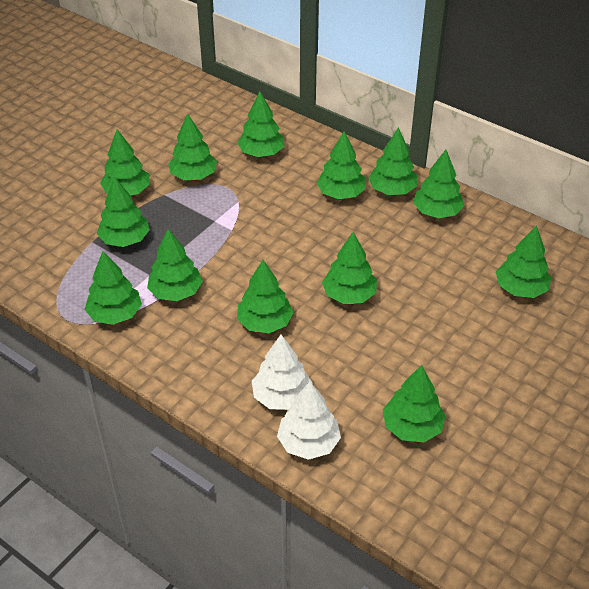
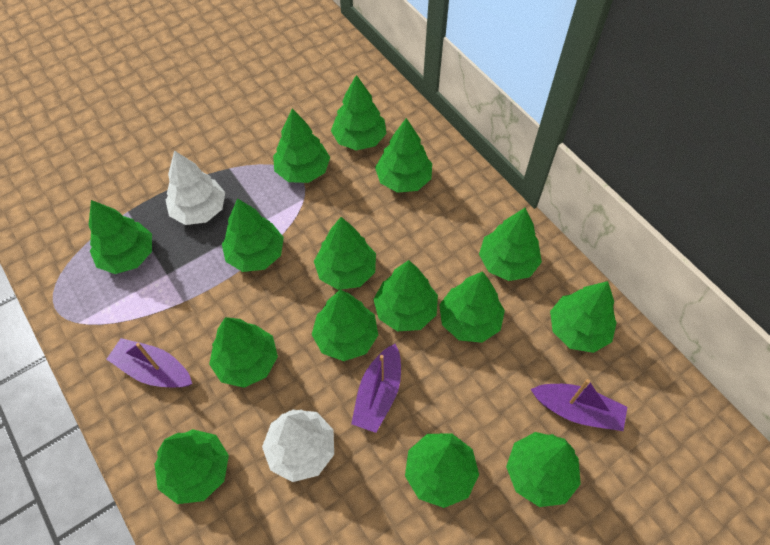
green tree: 13 -> 15
purple boat: 0 -> 3

